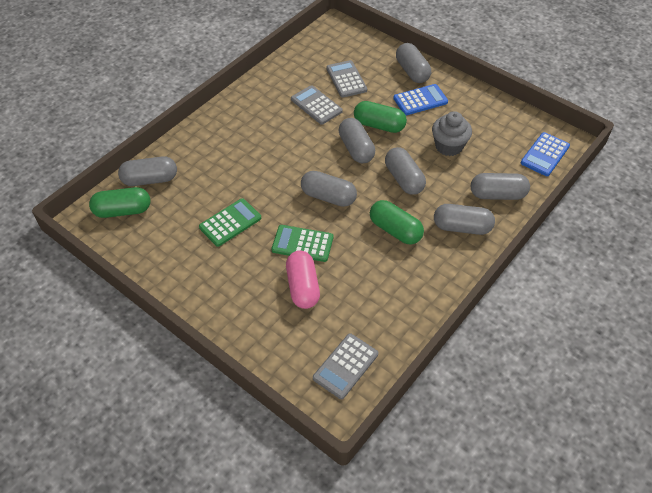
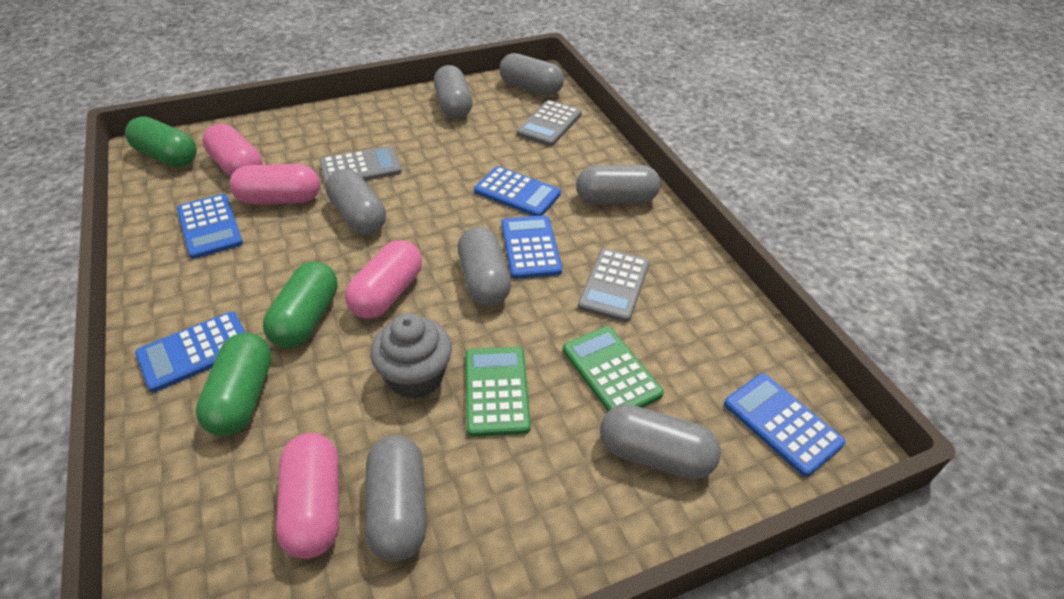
blue calculator: 2 -> 5
pink capsule: 1 -> 4

